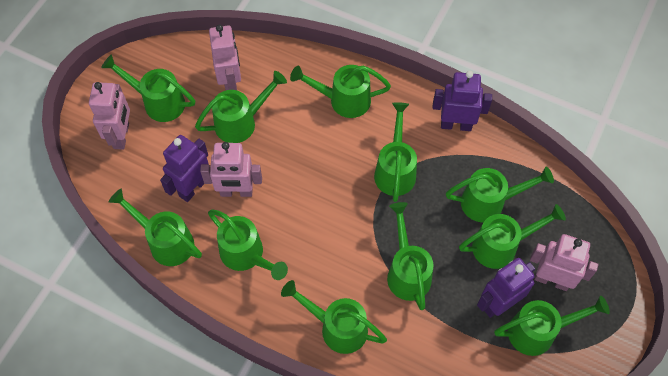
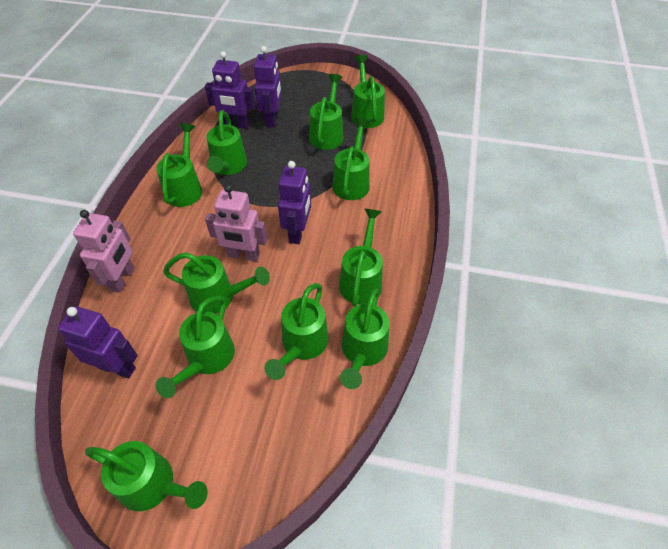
pink robot: 4 -> 2
purple robot: 3 -> 4

